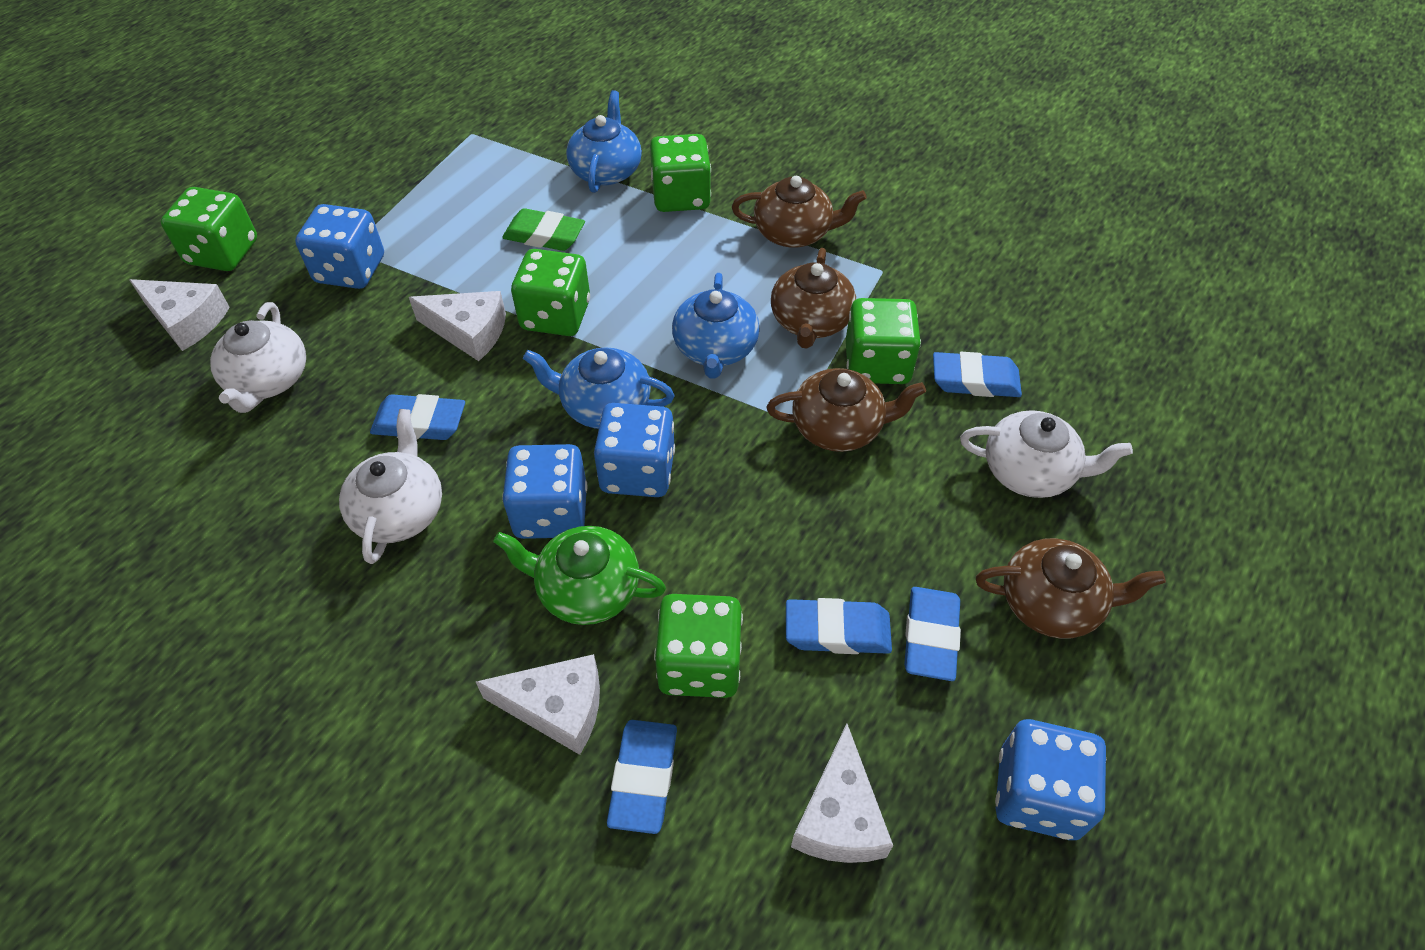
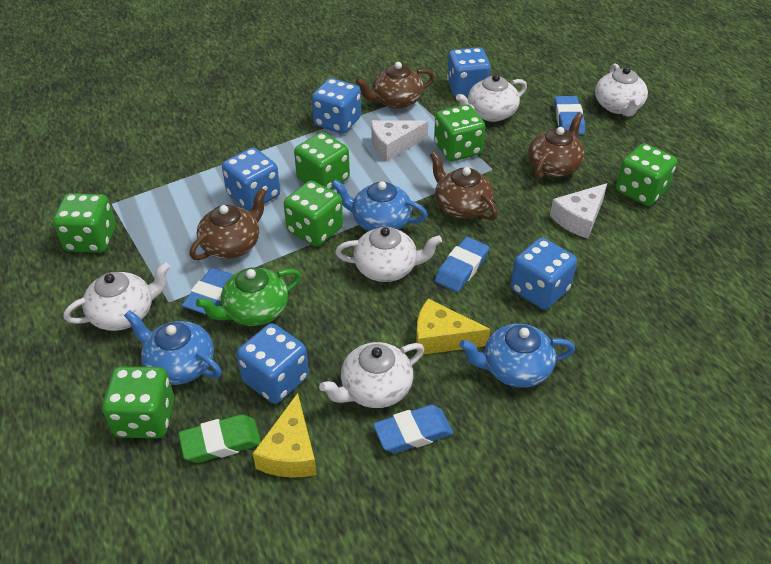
blue dice: 4 -> 5
blue eraser: 5 -> 4
green dice: 5 -> 6
white cheese: 4 -> 2
white teapot: 3 -> 5
yellow cheese: 0 -> 2

